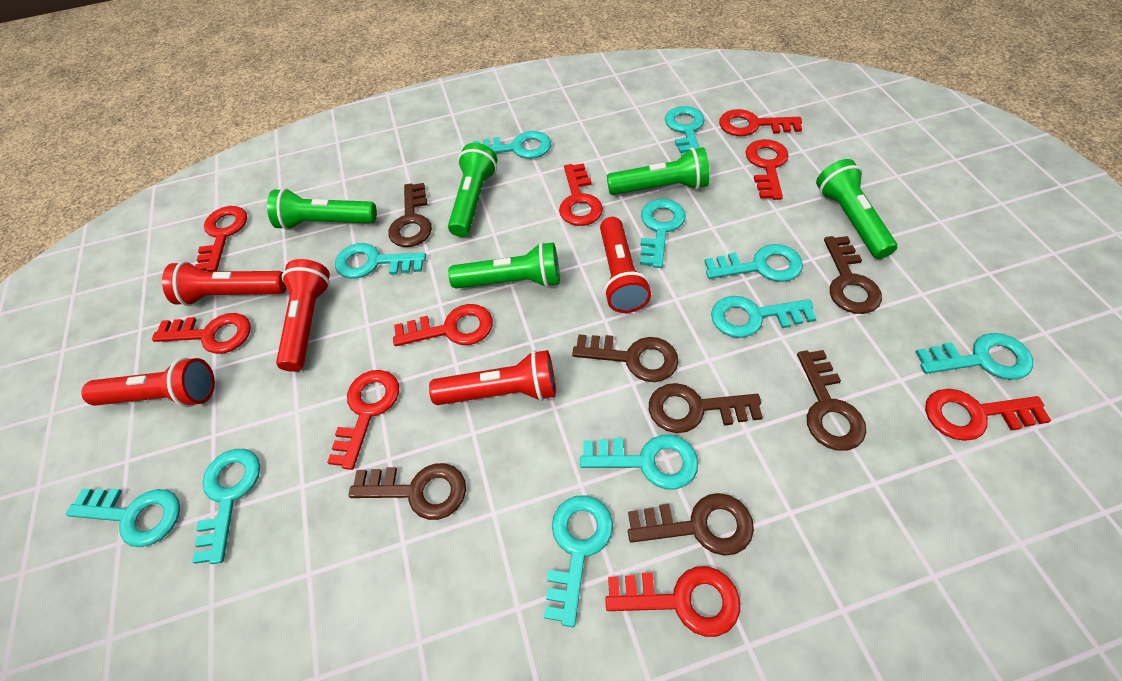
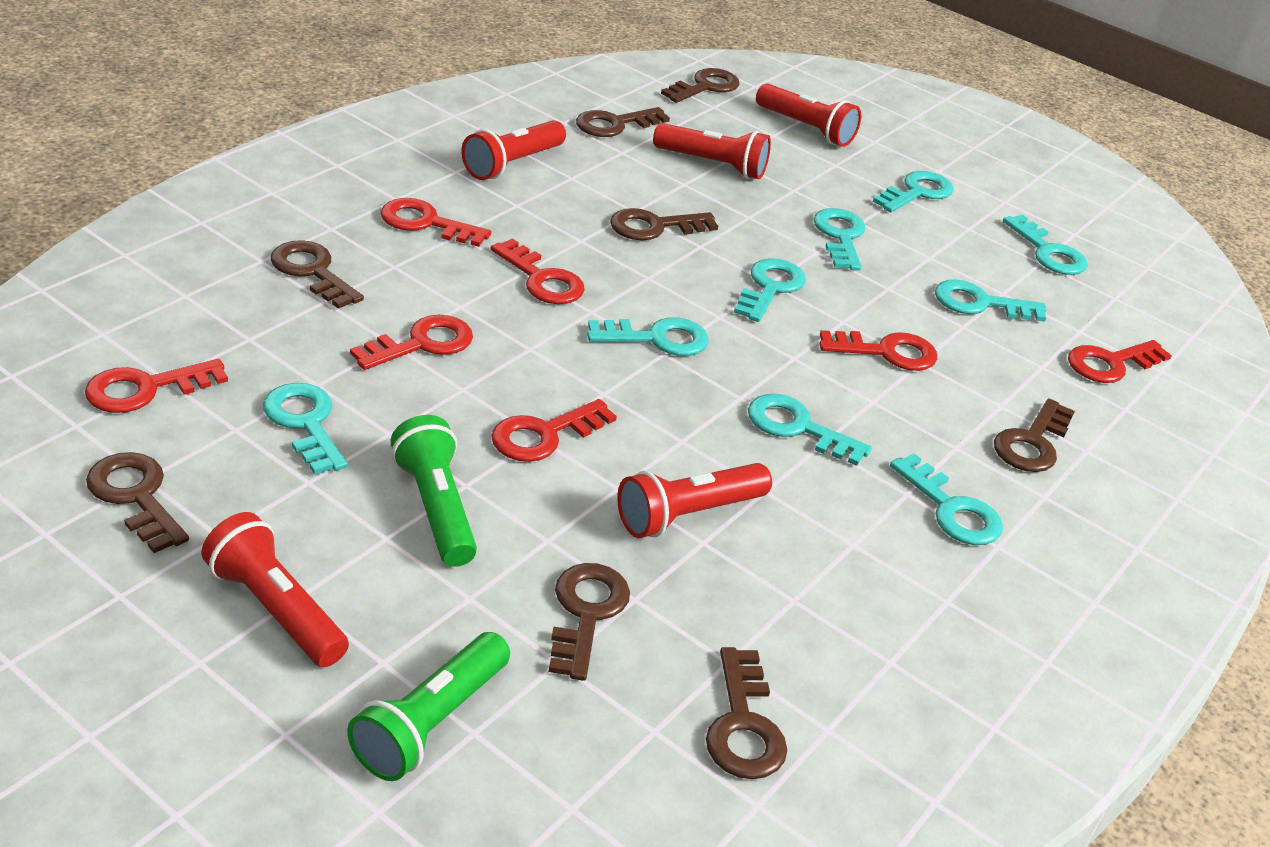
brown key: 7 -> 8
green flashlight: 5 -> 2
red key: 9 -> 7
turquoise key: 11 -> 9

